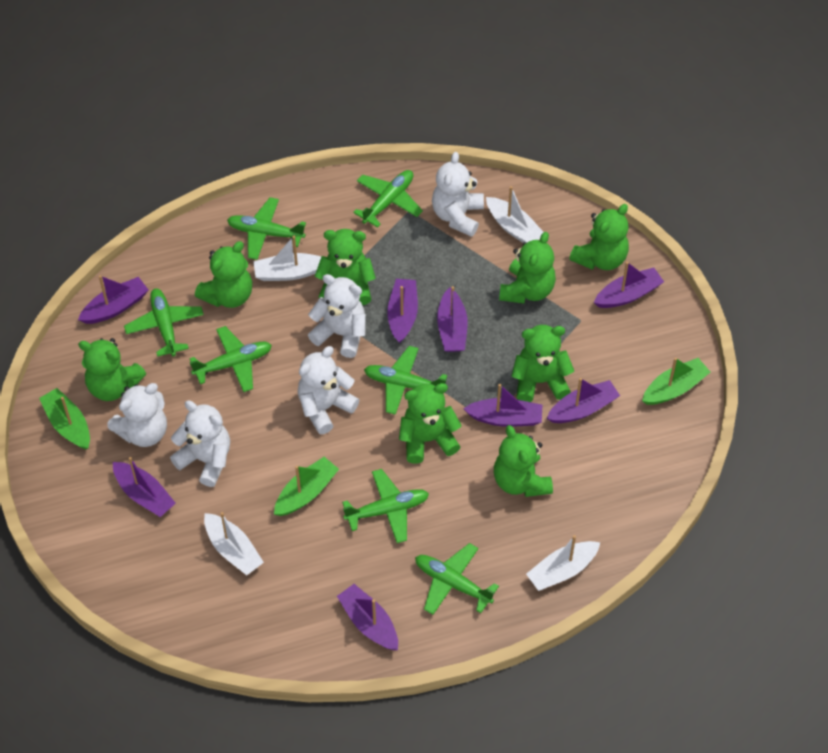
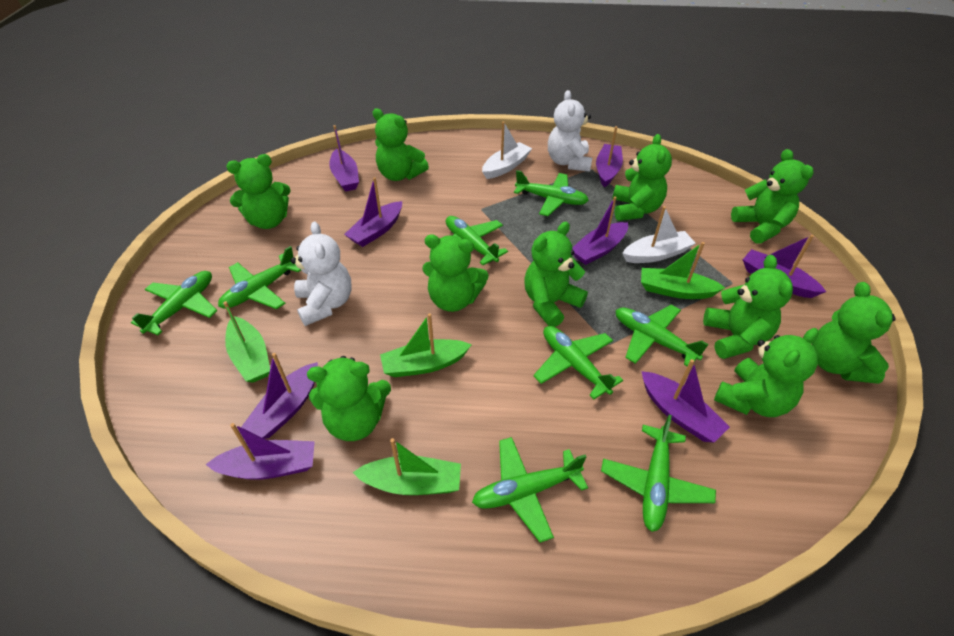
green boat: 3 -> 4
green plane: 7 -> 8
green teddy bear: 8 -> 10
white boat: 4 -> 2
white teddy bear: 5 -> 2

